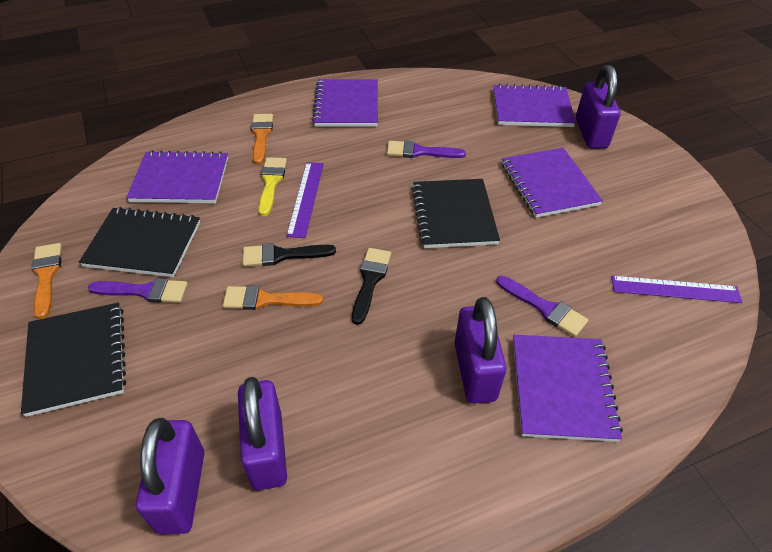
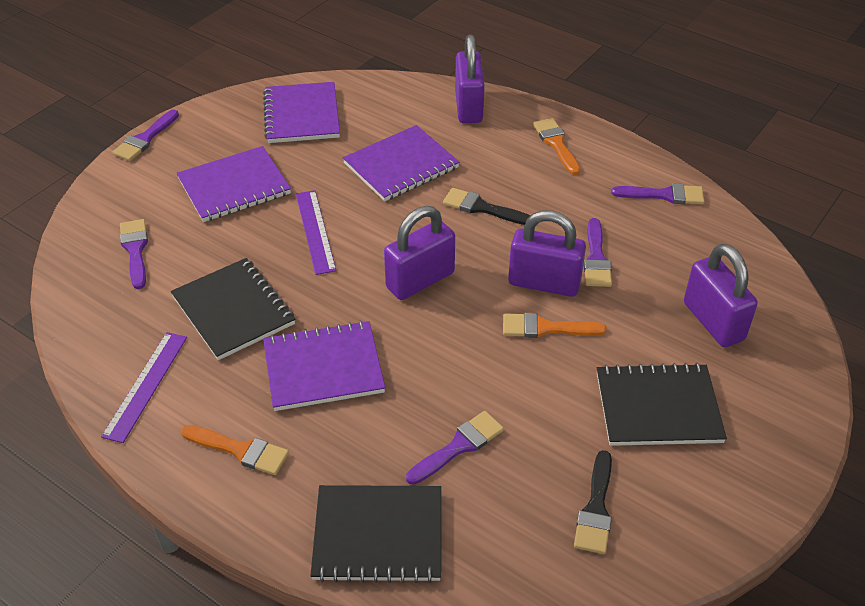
purple brush: 3 -> 5
purple notebook: 5 -> 4
yellow brush: 1 -> 0

